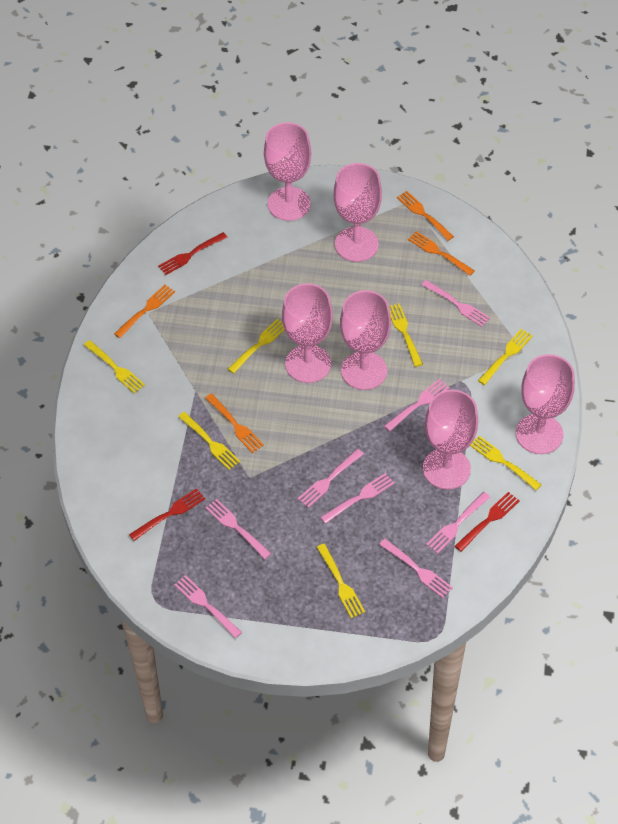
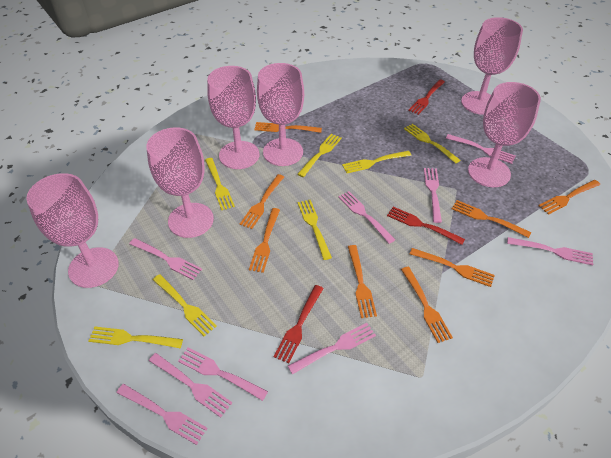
orange fork: 4 -> 8
pink fork: 8 -> 9

